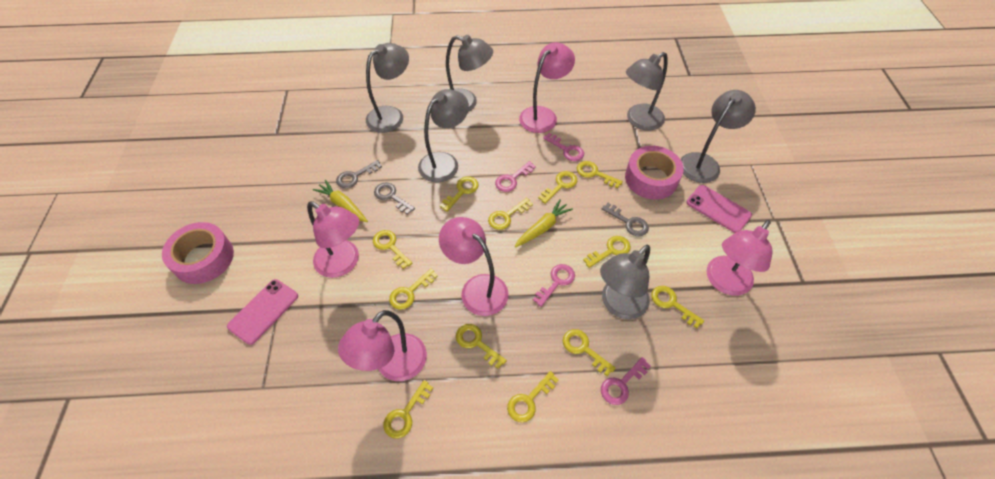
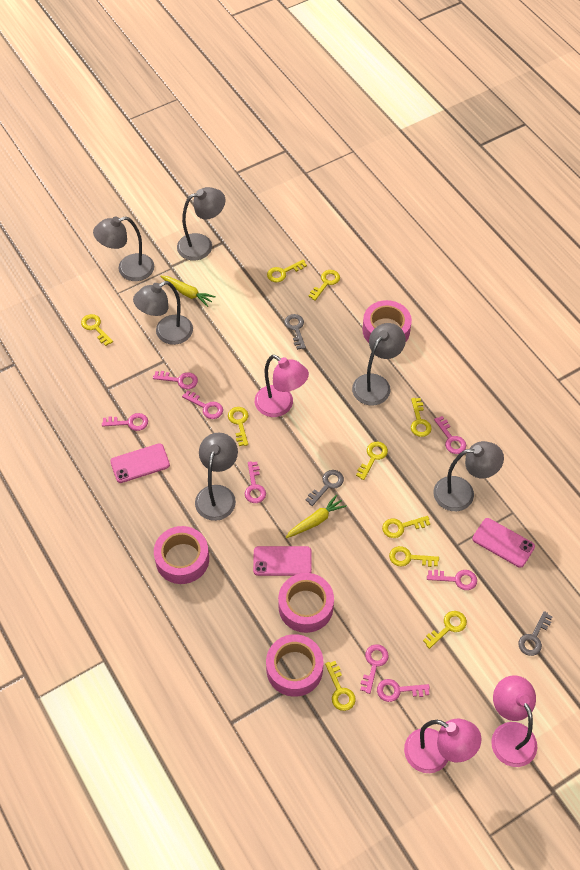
pink key: 4 -> 8
pink lamp: 5 -> 3
pink phone: 2 -> 3
pink tape: 2 -> 4
yellow key: 12 -> 10

